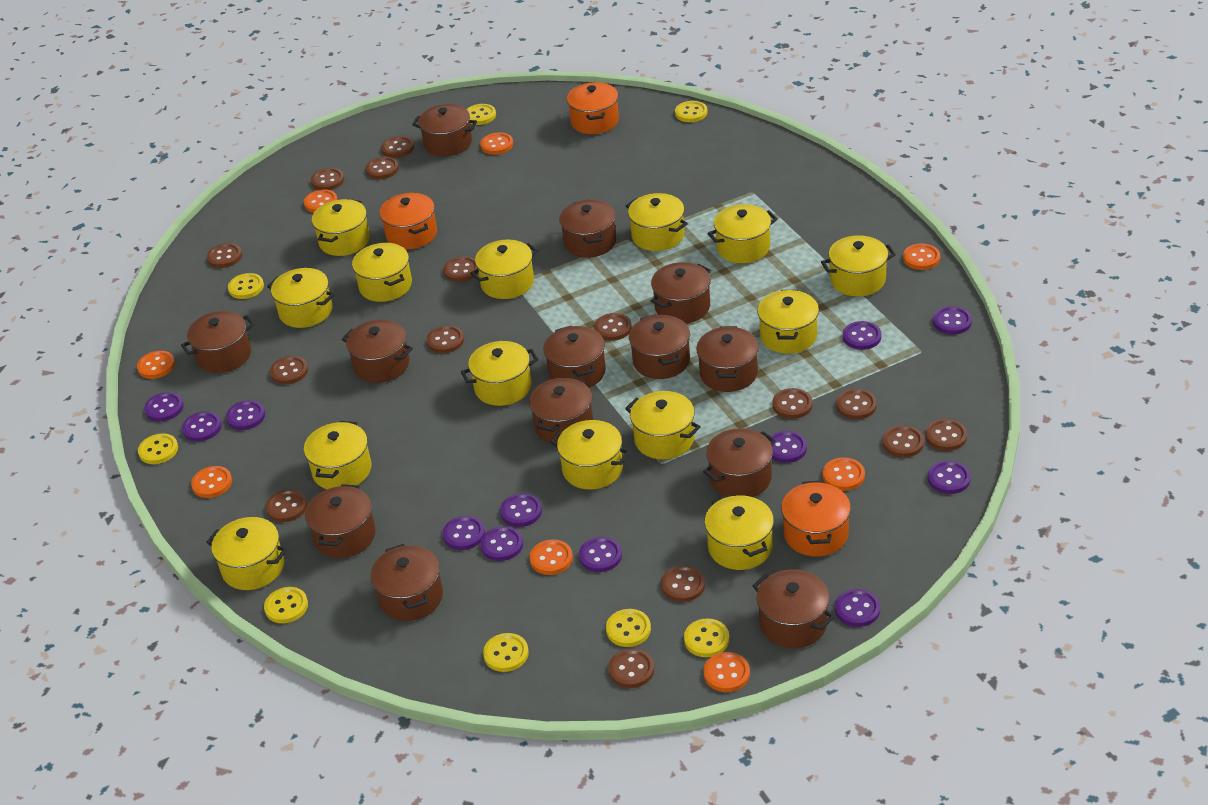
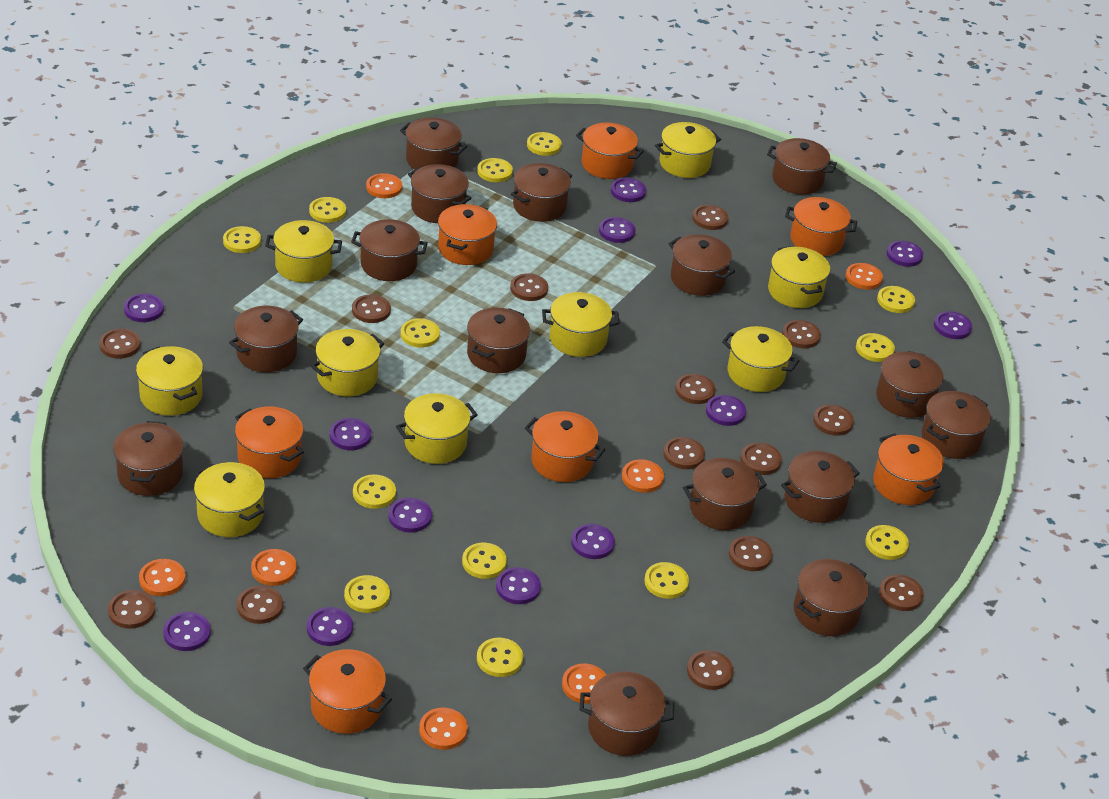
brown button: 15 -> 14
brown pot: 13 -> 15
orange button: 8 -> 7
orange pot: 3 -> 7
yellow button: 8 -> 13
yellow pot: 14 -> 9

